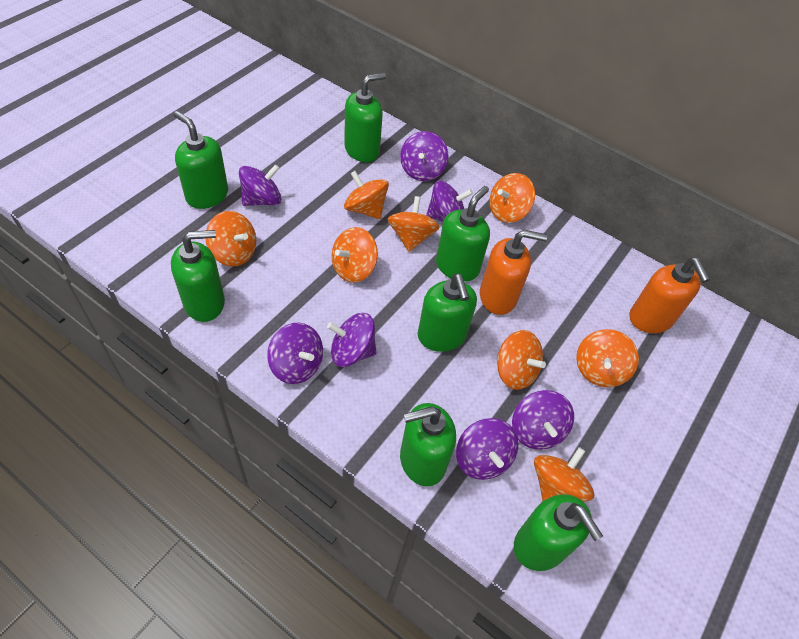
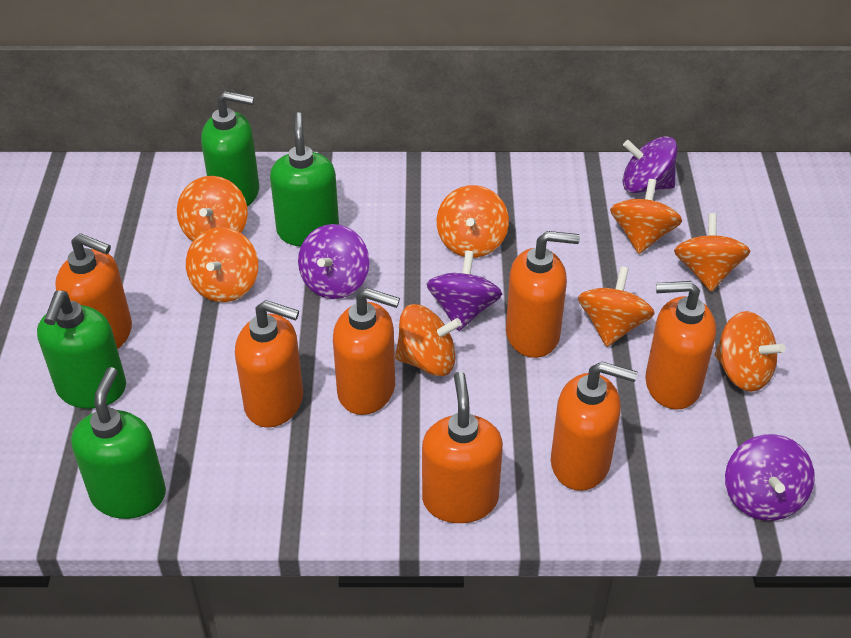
green soap dispenser: 7 -> 4
orange soap dispenser: 2 -> 7
purple spinning top: 7 -> 4

